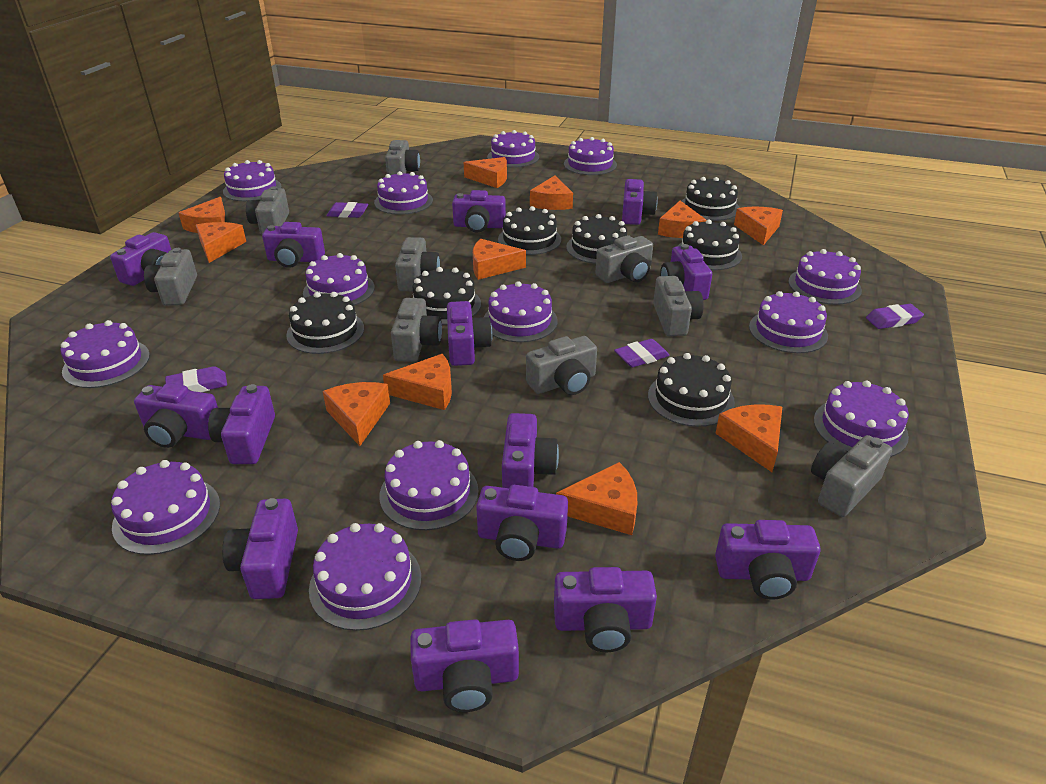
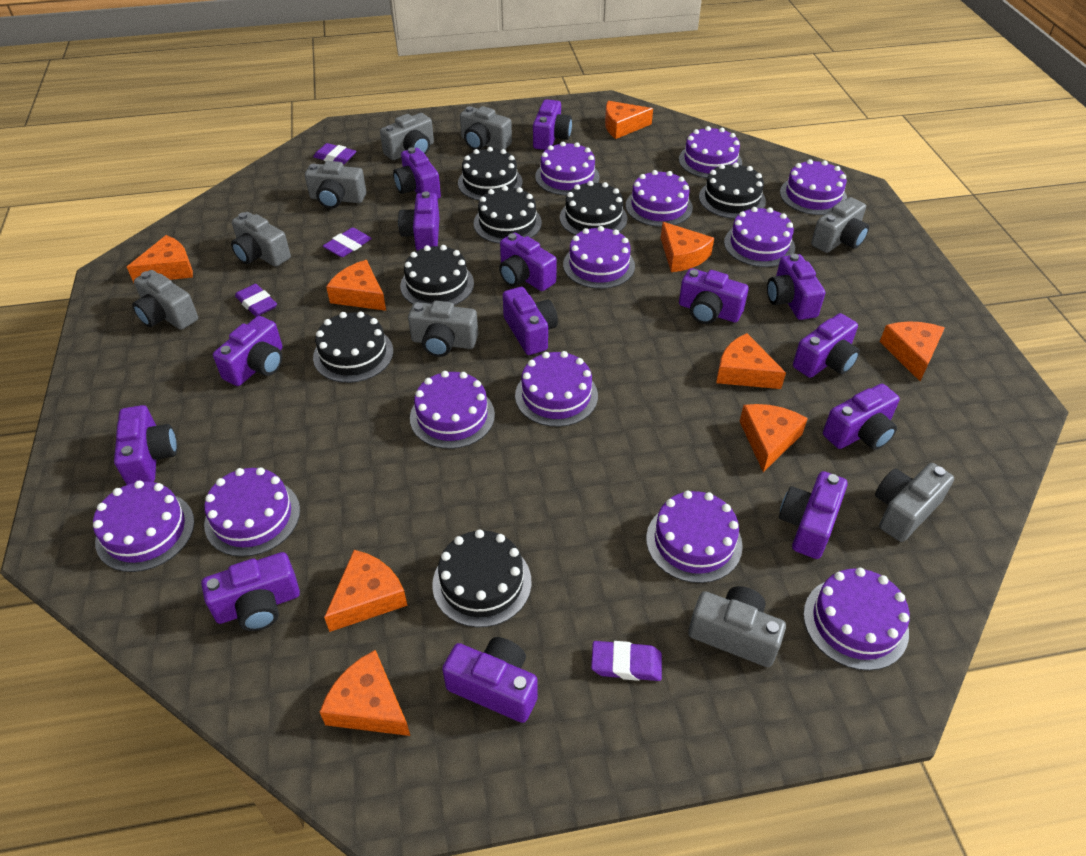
orange cheese: 11 -> 9
purple cake: 13 -> 12

